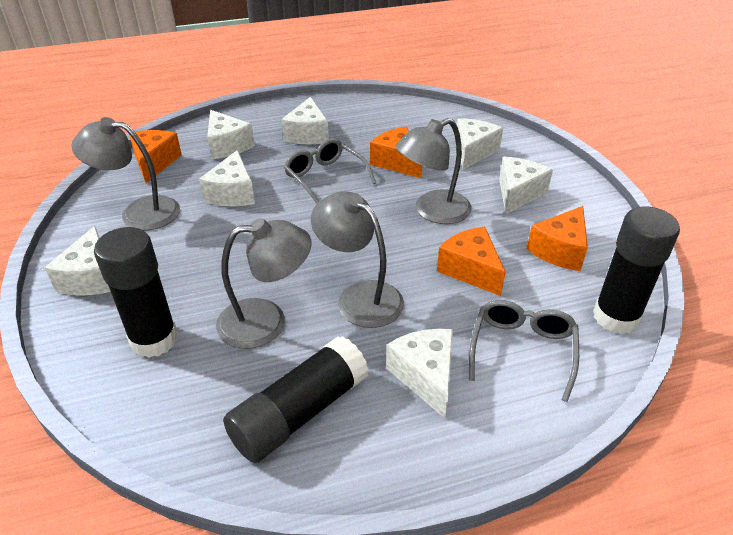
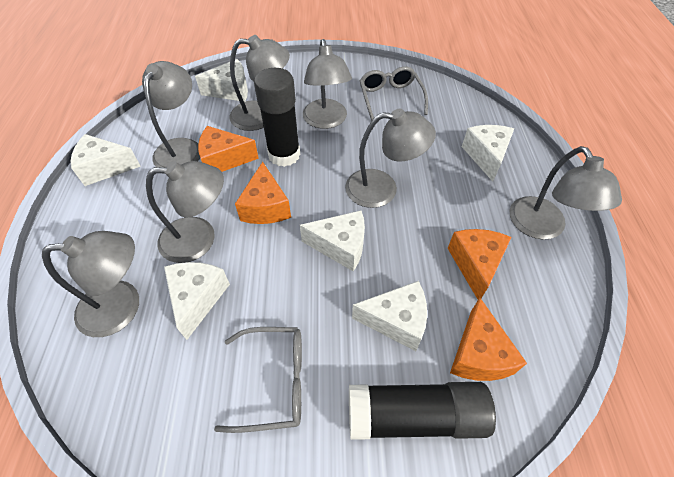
black glue stick: 3 -> 2
grey lamp: 4 -> 7
white cheese: 7 -> 6

